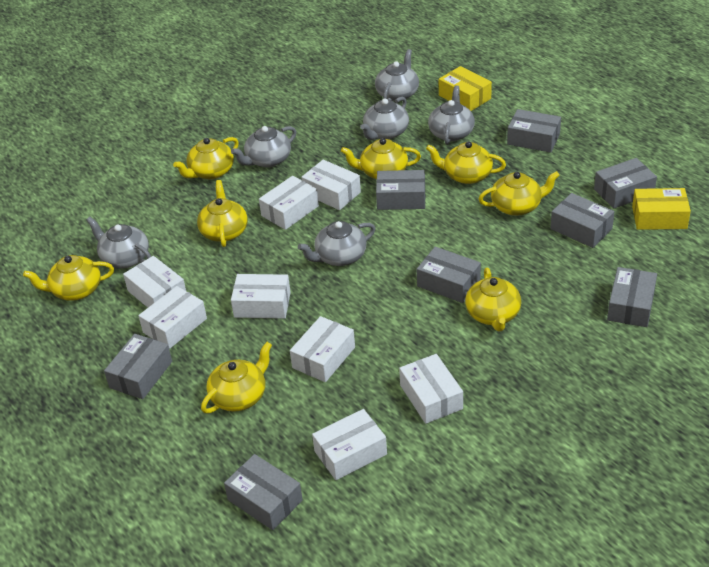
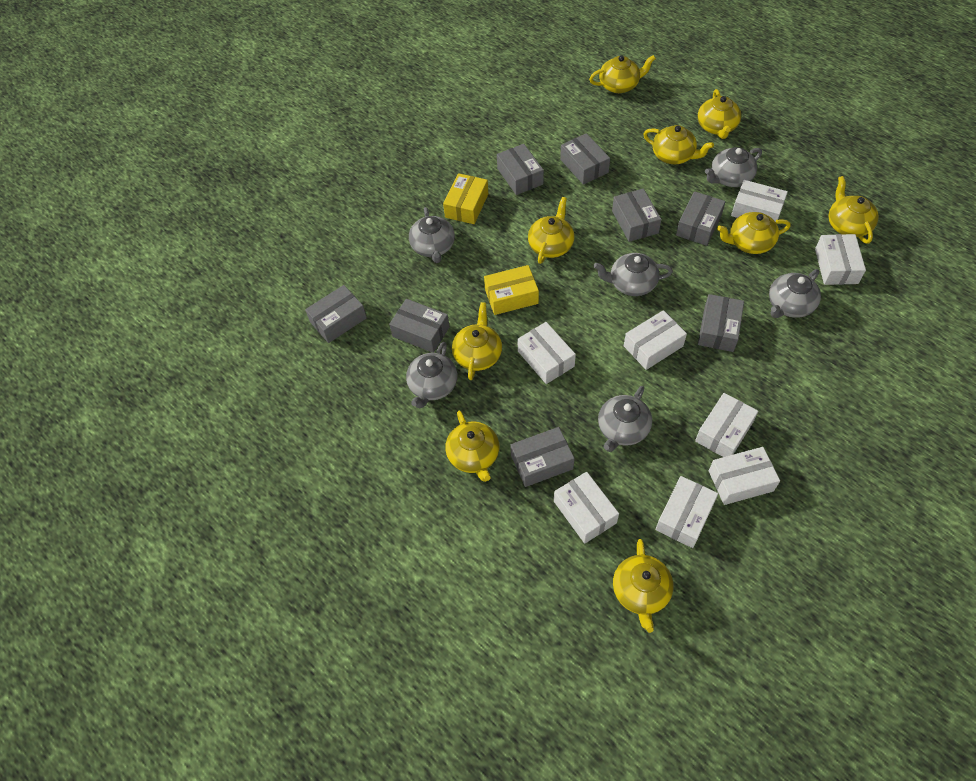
yellow teapot: 8 -> 9

